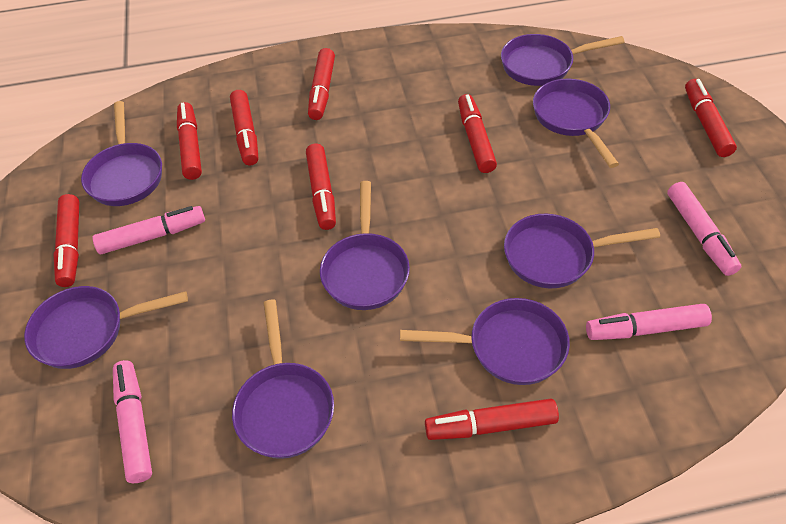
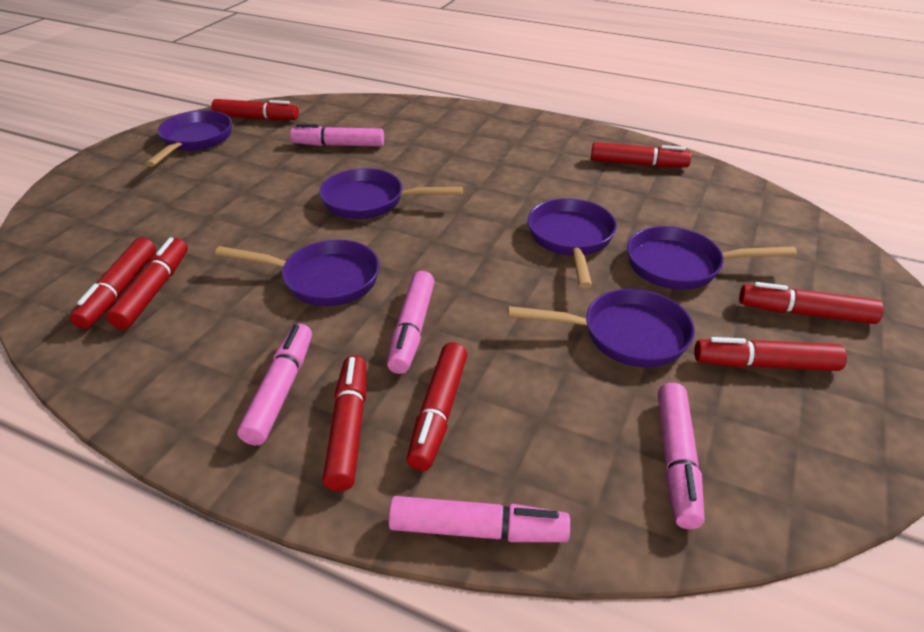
pink marker: 4 -> 5
purple pan: 8 -> 6

